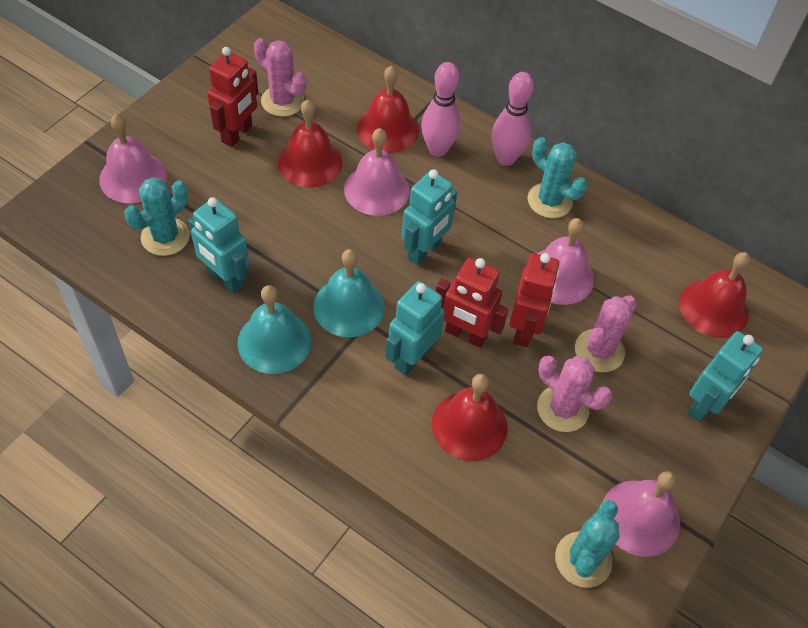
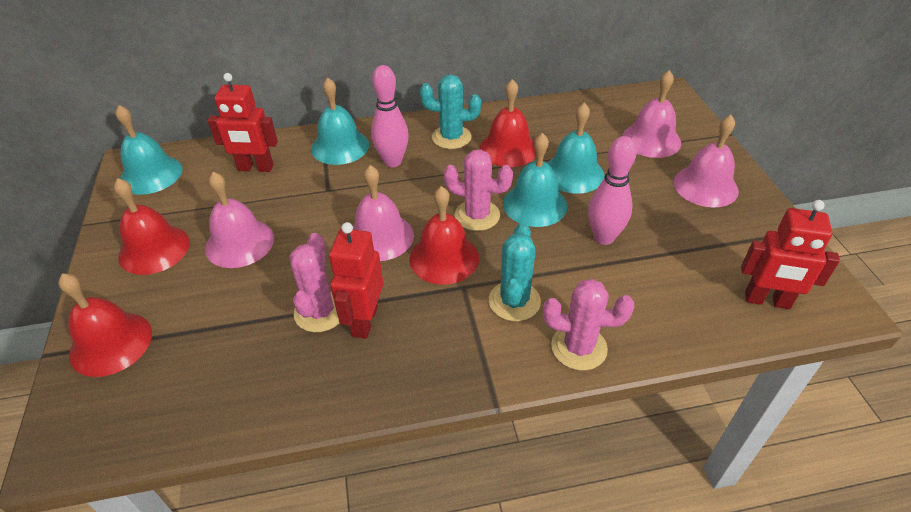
turquoise bell: 2 -> 4
turquoise cactus: 3 -> 2
turquoise robot: 4 -> 0

